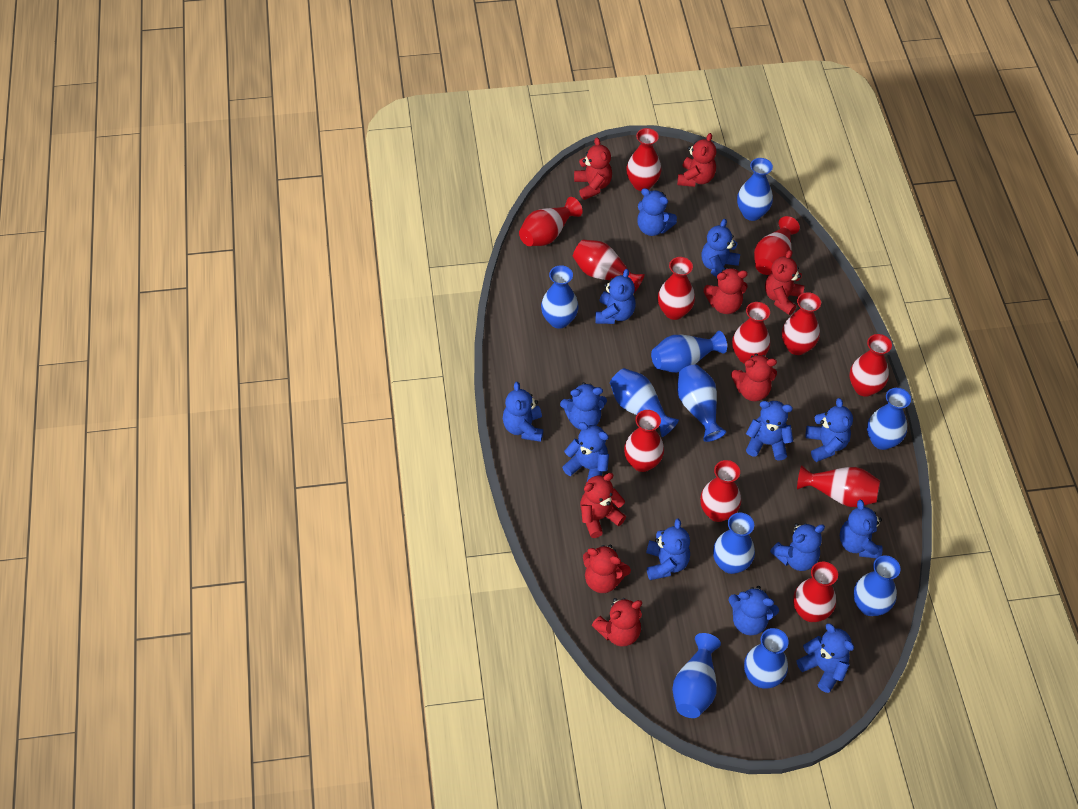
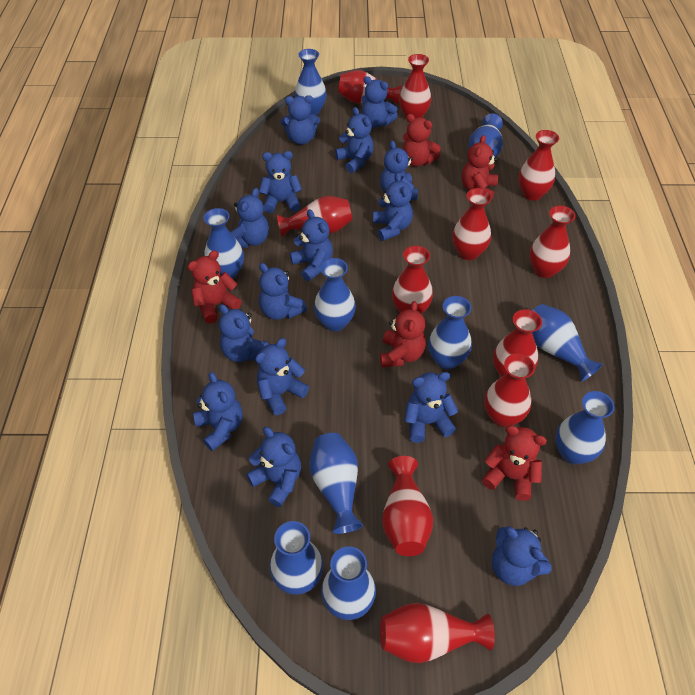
blue teddy bear: 13 -> 15
red teddy bear: 8 -> 5
red vase: 12 -> 11

